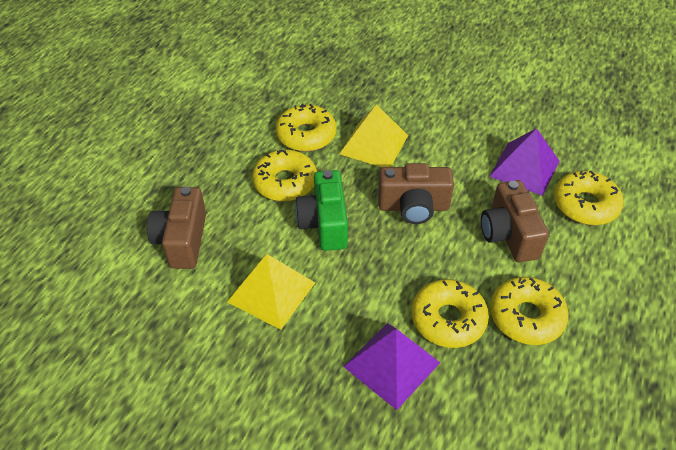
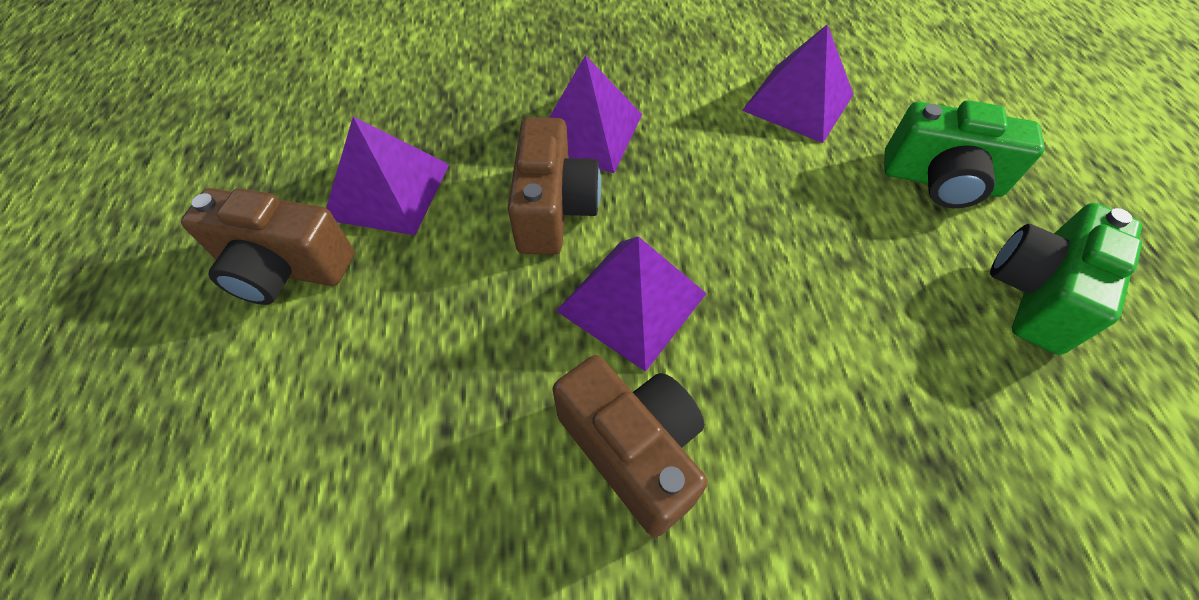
green camera: 1 -> 2
purple pyramid: 2 -> 4
yellow donut: 5 -> 0
yellow pyramid: 2 -> 0

